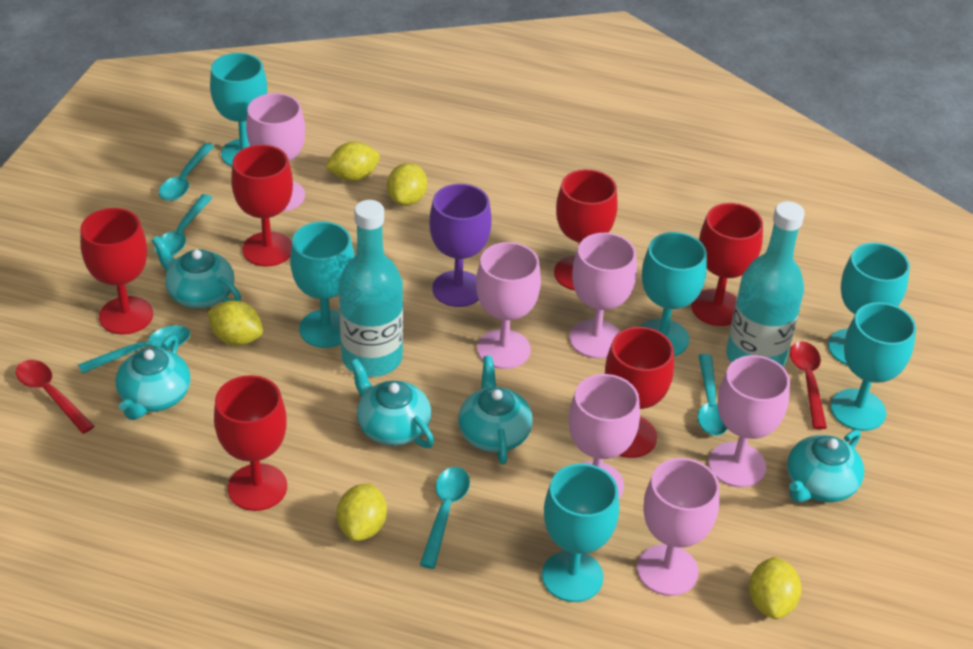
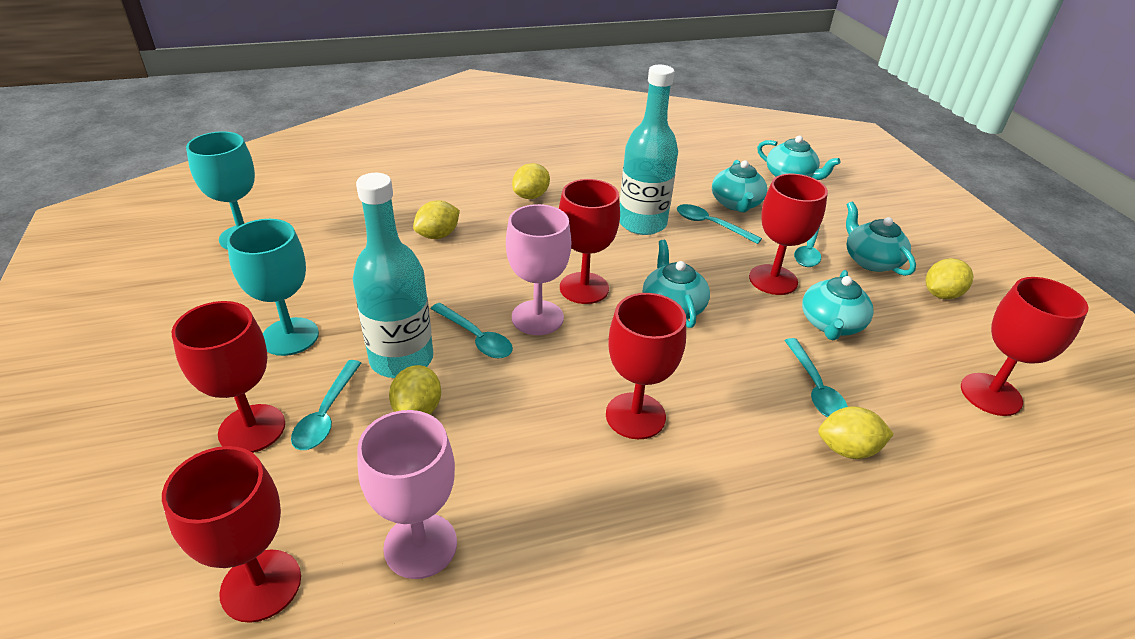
pink goblet: 6 -> 2
purple goblet: 1 -> 0
red spoon: 2 -> 0
turquoise goblet: 6 -> 2

